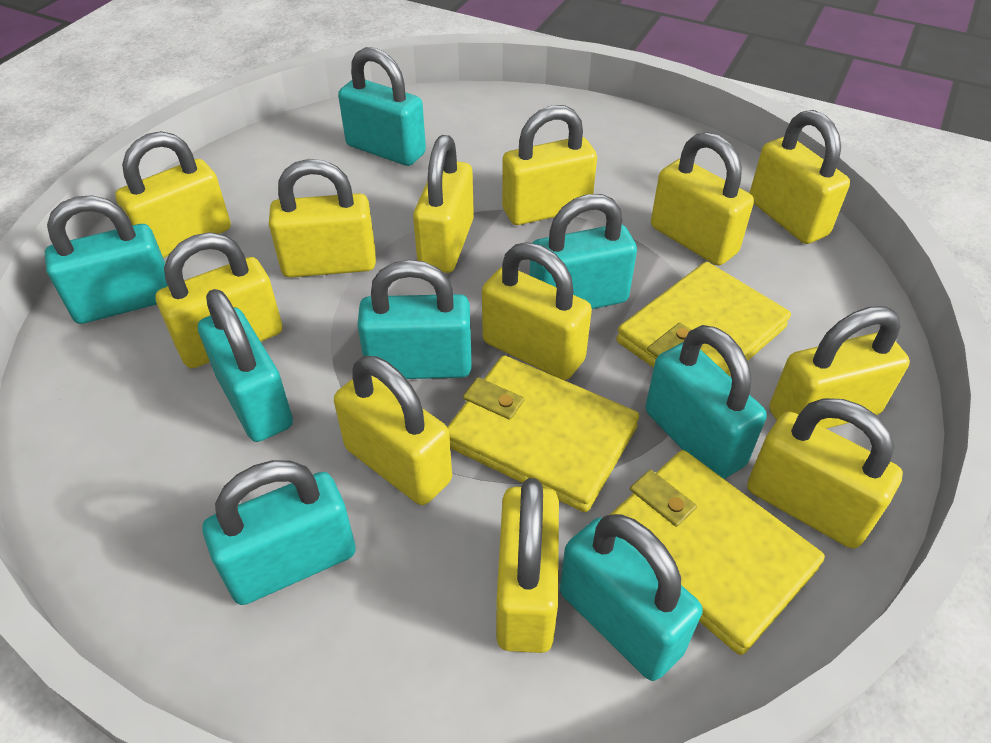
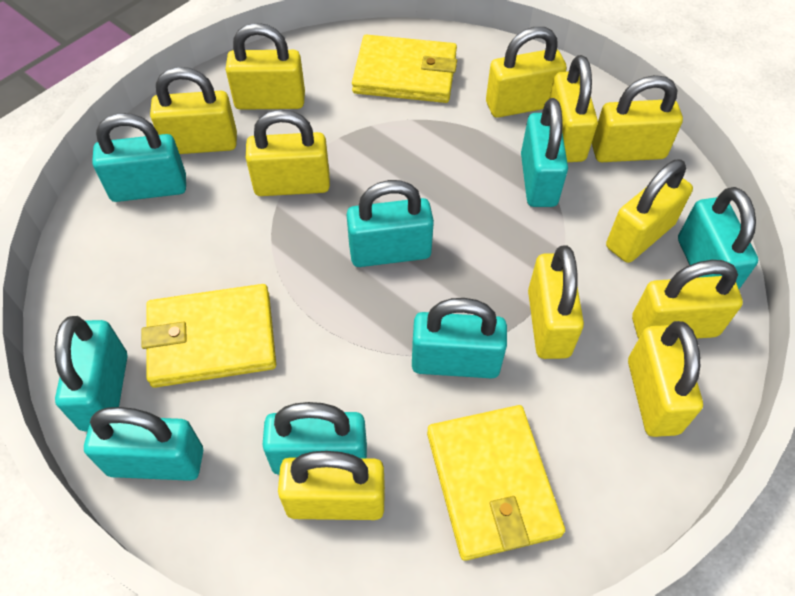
yellow padlock: 12 -> 11

